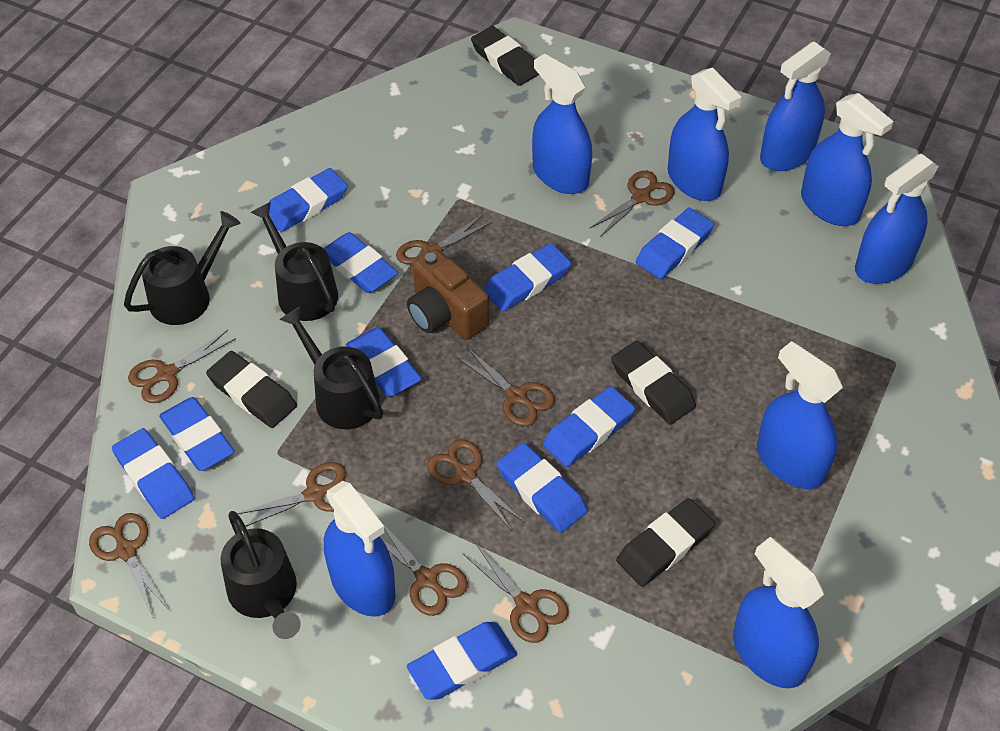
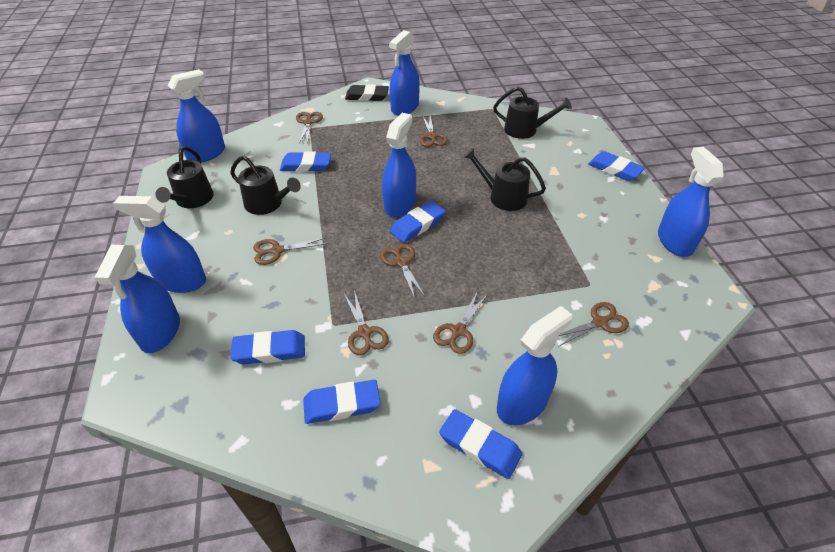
black eraser: 4 -> 1
blue eraser: 10 -> 6
blue spray bottle: 8 -> 7
brown camera: 1 -> 0
brown scissors: 9 -> 7

